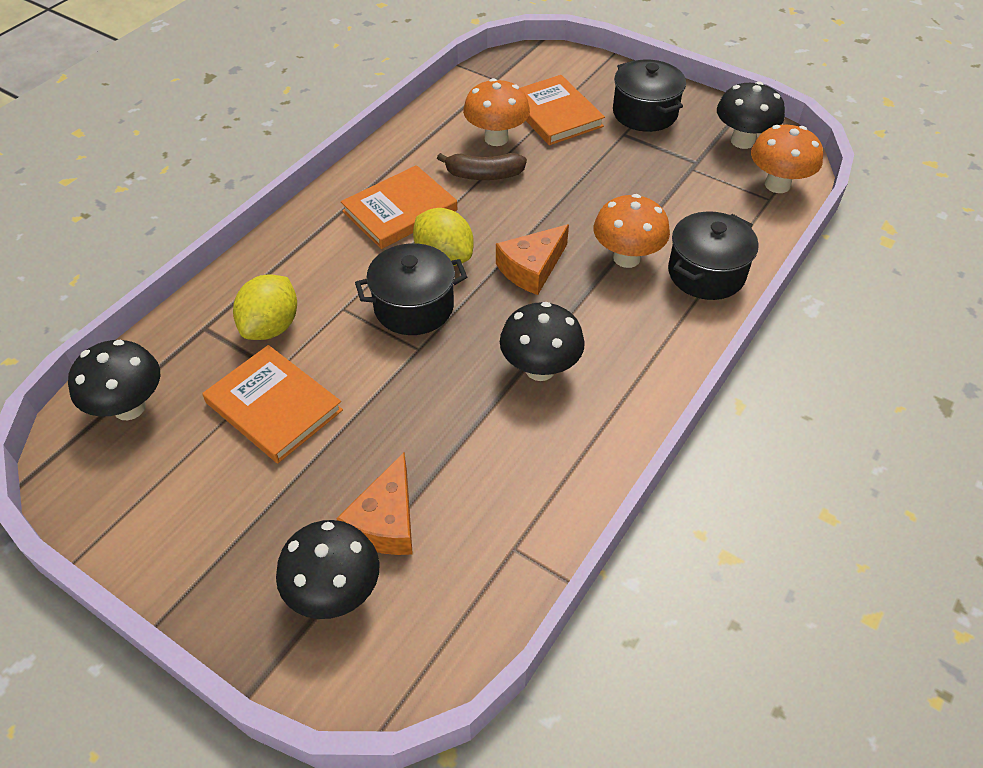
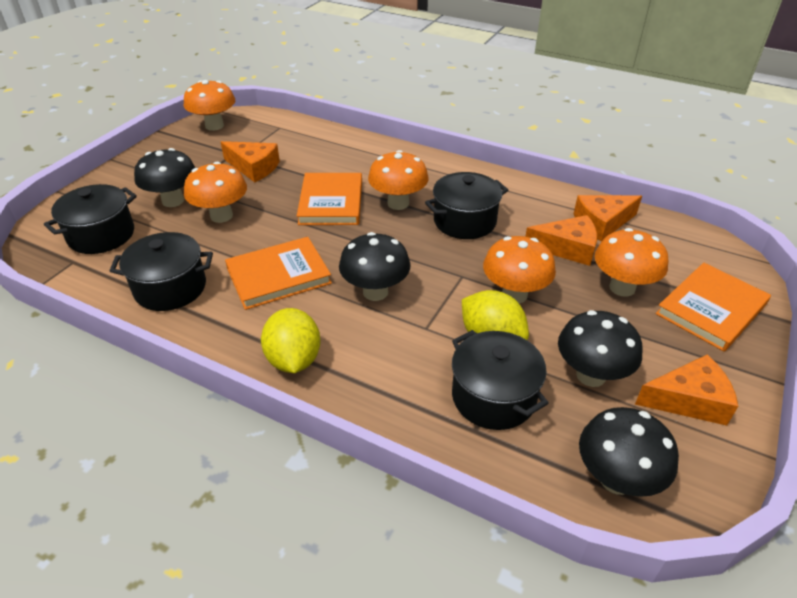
black pot: 3 -> 4
brown banana: 1 -> 0
orange cheese: 2 -> 4
orange mushroom: 3 -> 5

